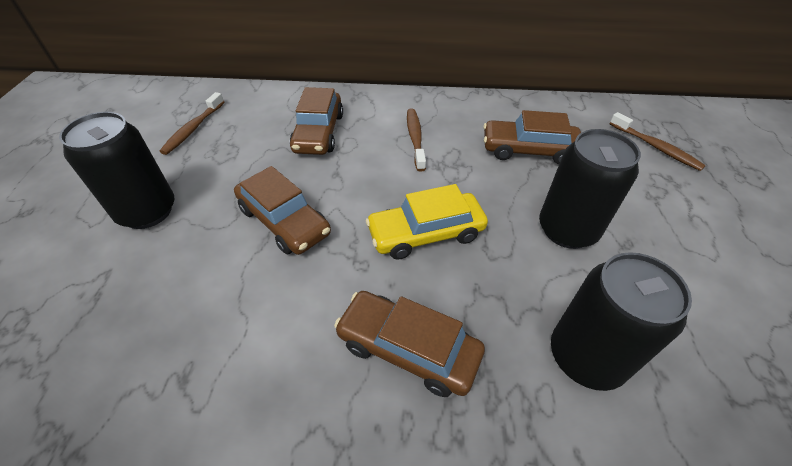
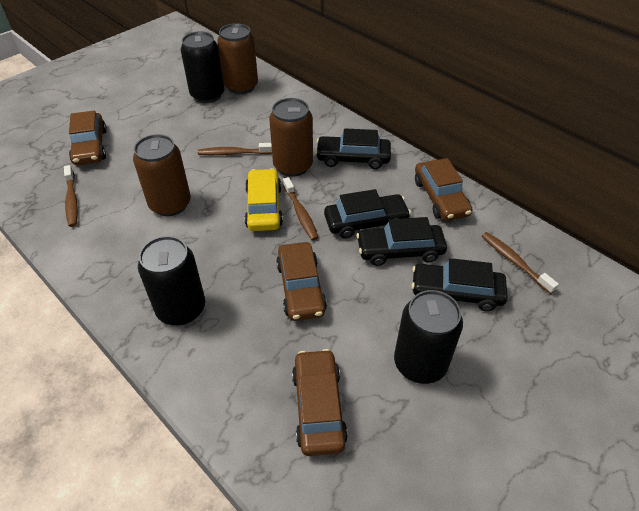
black car: 0 -> 4
brown can: 0 -> 3
brown toothbrush: 3 -> 4

